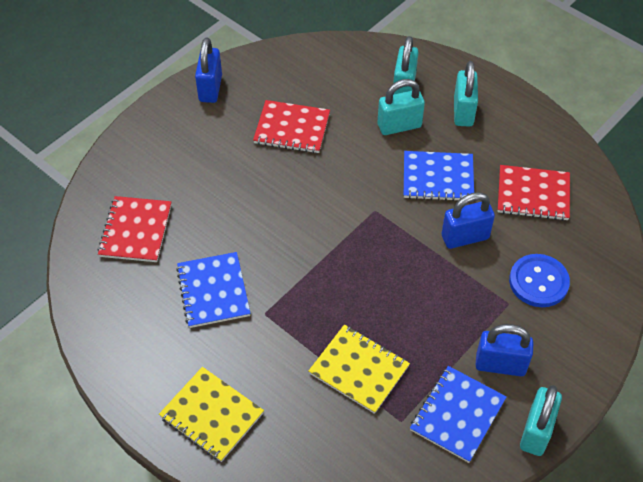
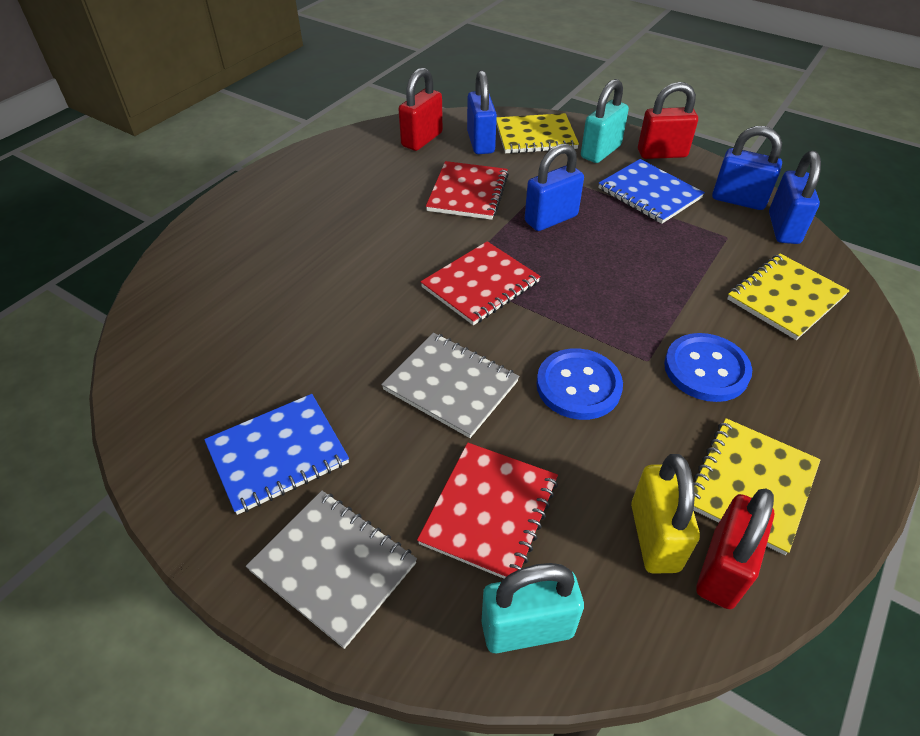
blue button: 1 -> 2
blue notebook: 3 -> 2
blue padlock: 3 -> 4
grey notebook: 0 -> 2
red padlock: 0 -> 3
turquoise padlock: 4 -> 2
yellow notebook: 2 -> 3
yellow padlock: 0 -> 1

